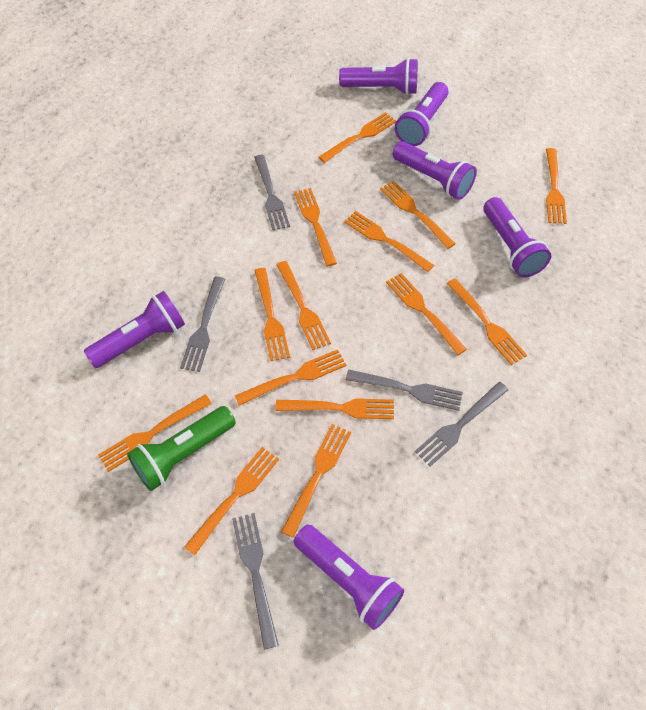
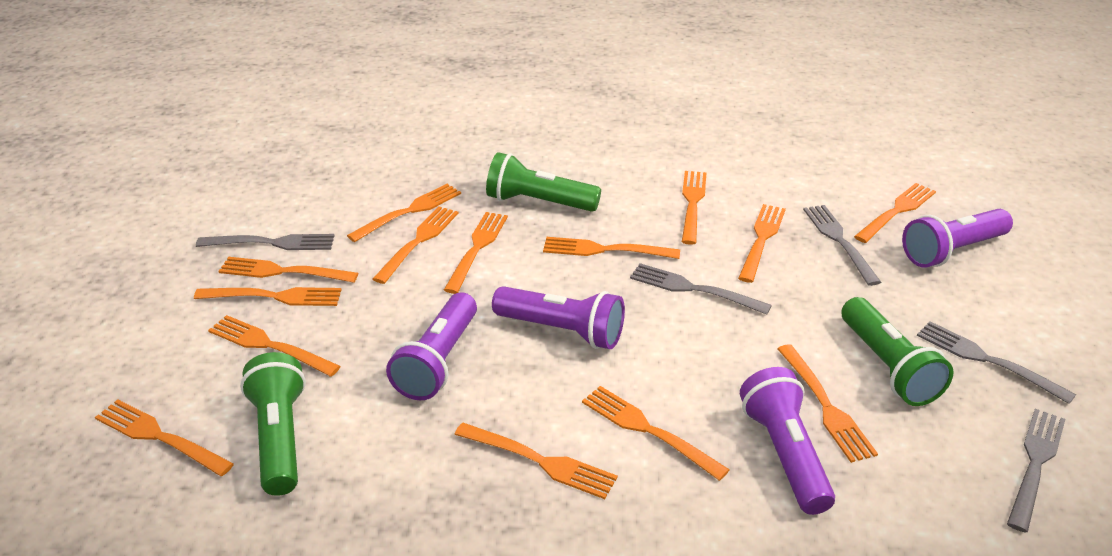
green flashlight: 1 -> 3
purple flashlight: 6 -> 4

